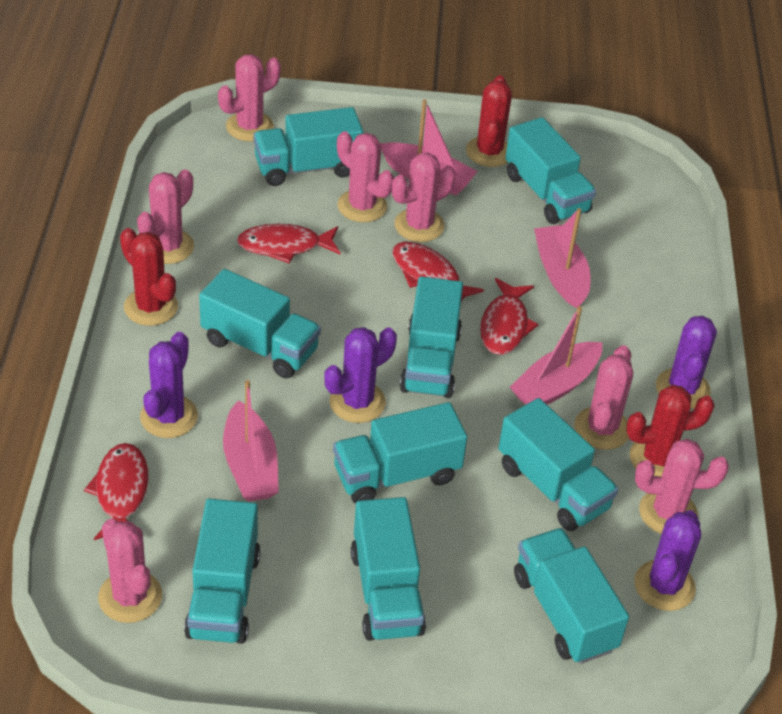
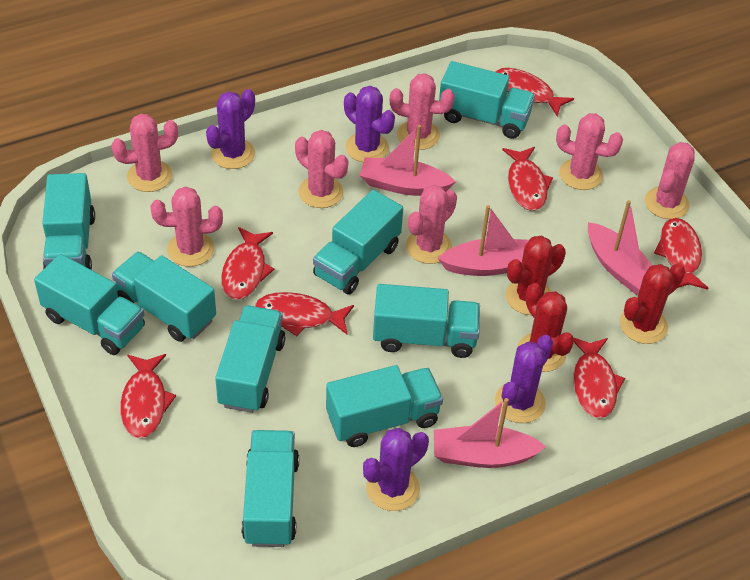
red fish: 4 -> 7

